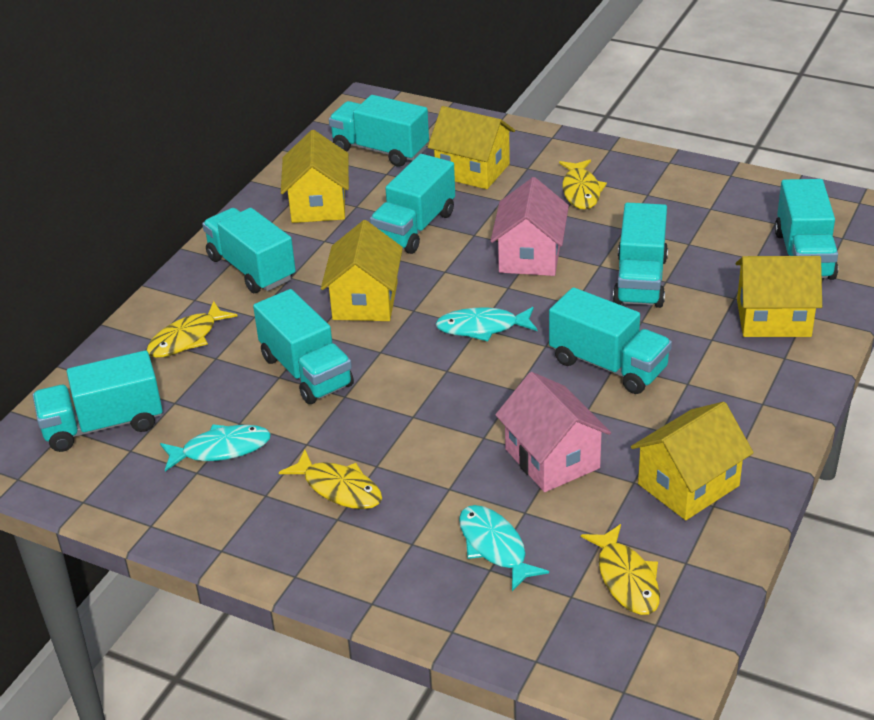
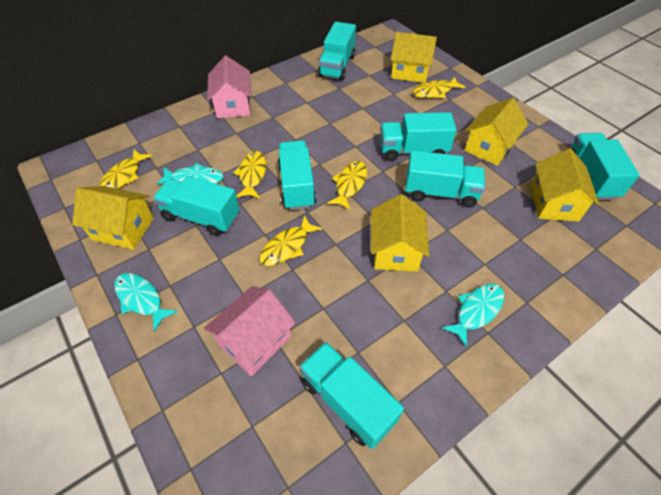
turquoise truck: 8 -> 7
yellow fish: 4 -> 5

